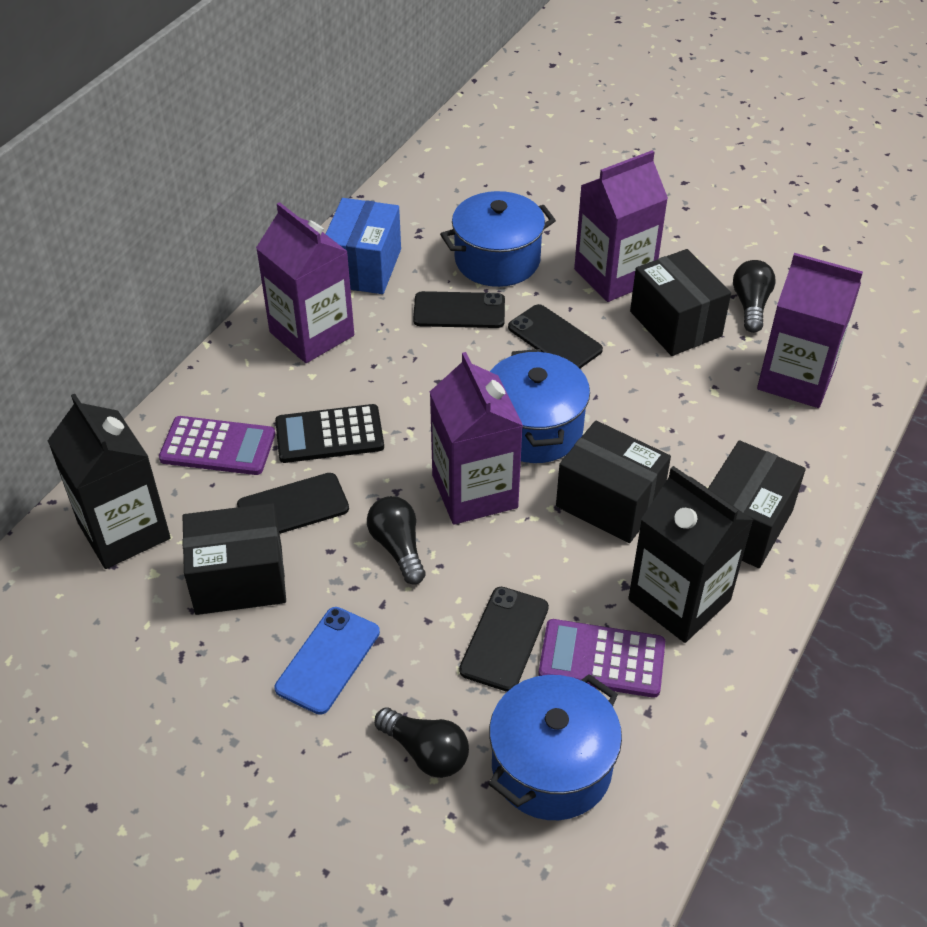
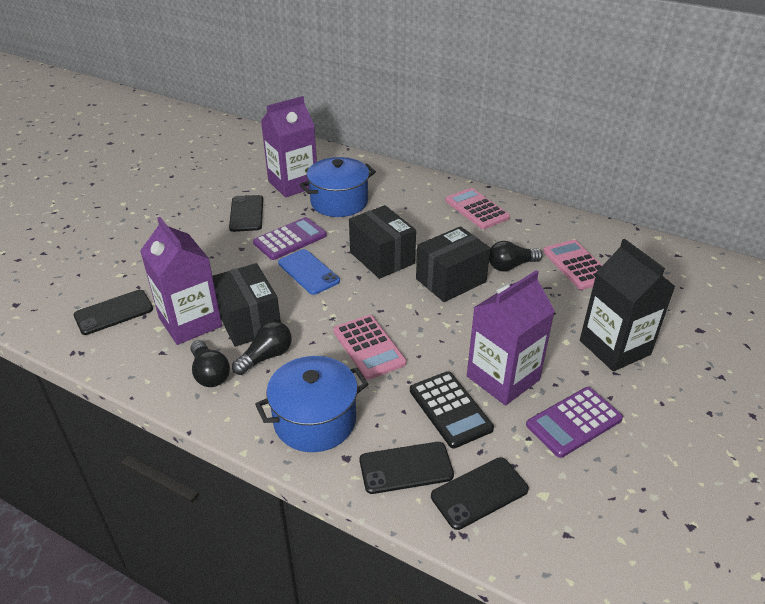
black box: 4 -> 3
black carton: 2 -> 1
blue box: 1 -> 0
blue pot: 3 -> 2
pink calculator: 0 -> 3
purple carton: 4 -> 3

